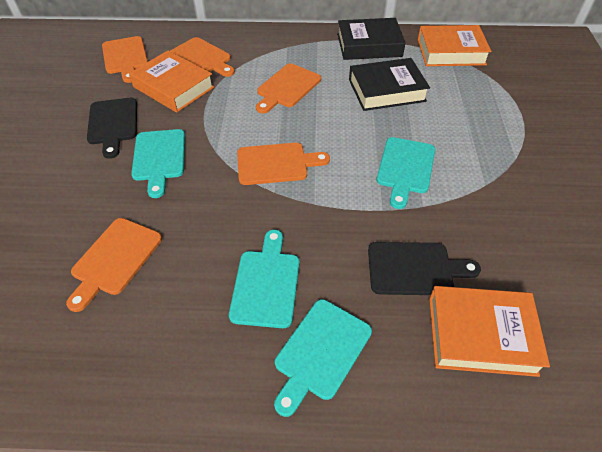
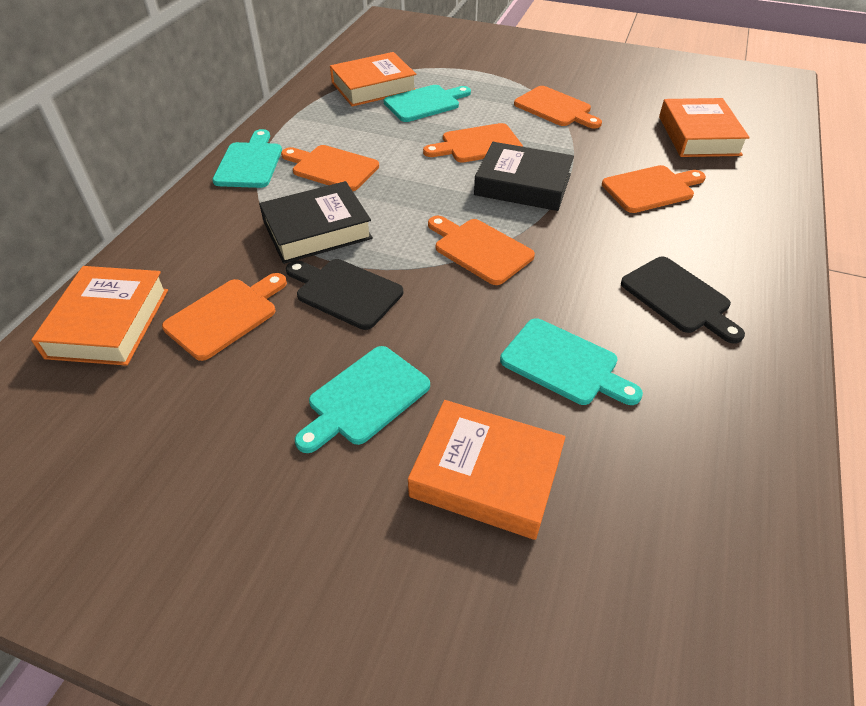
orange book: 3 -> 4
orange cutting board: 5 -> 6

